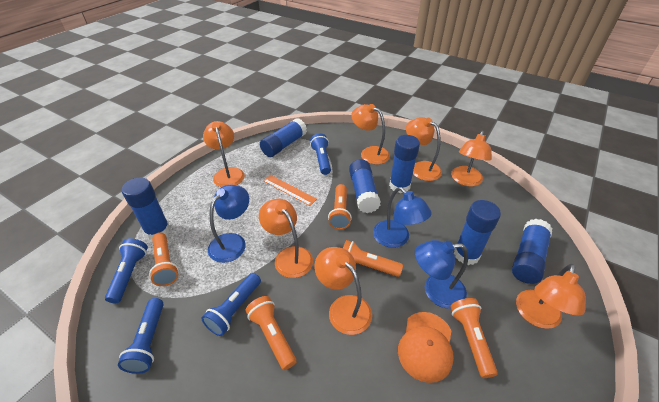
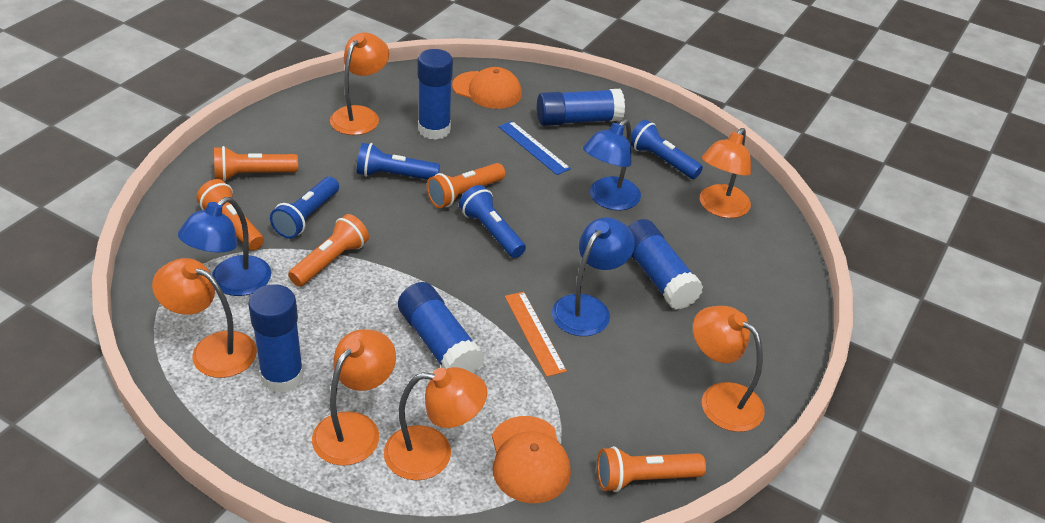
blue glue stick: 6 -> 5
blue ruler: 0 -> 1
orange cap: 1 -> 2
orange lamp: 7 -> 6

